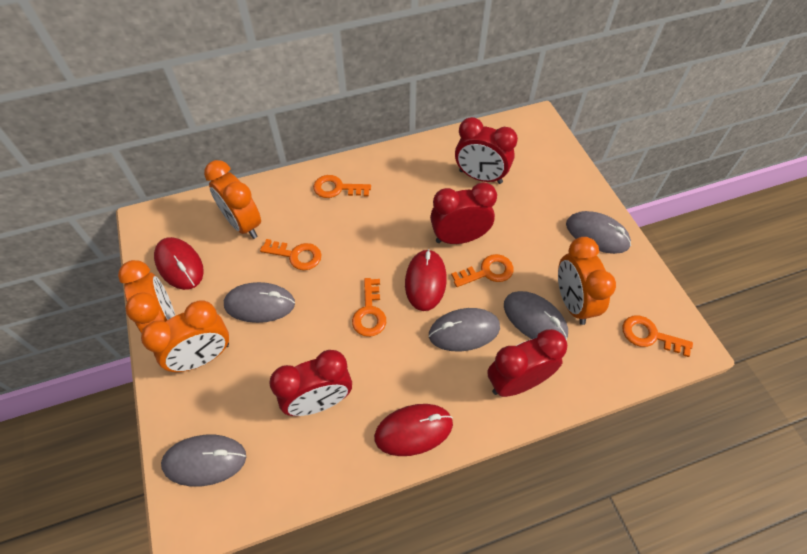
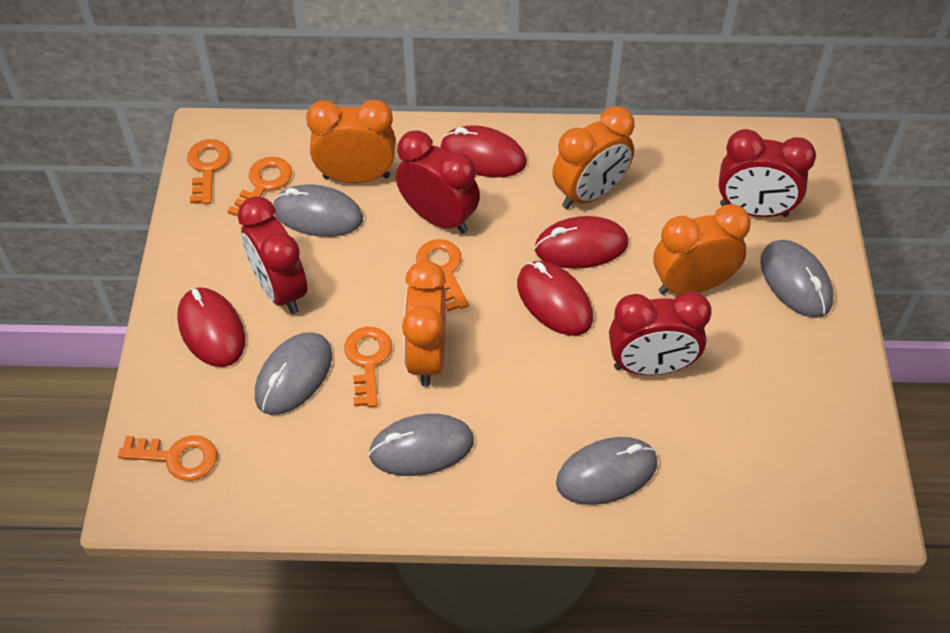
red mouse: 3 -> 4

